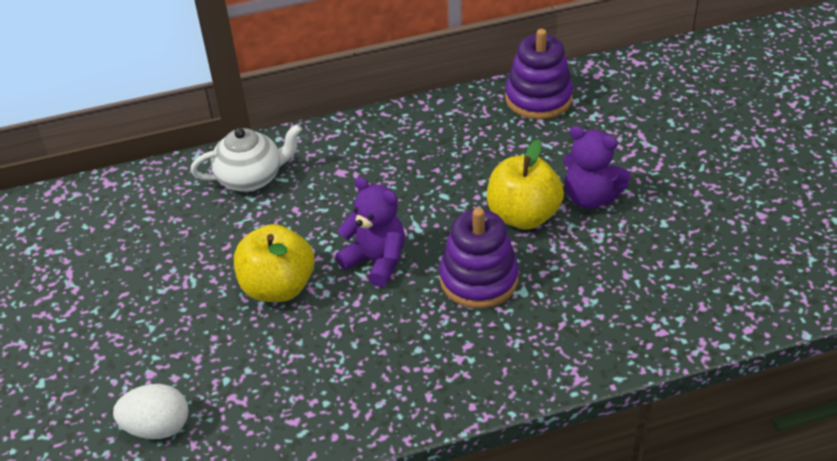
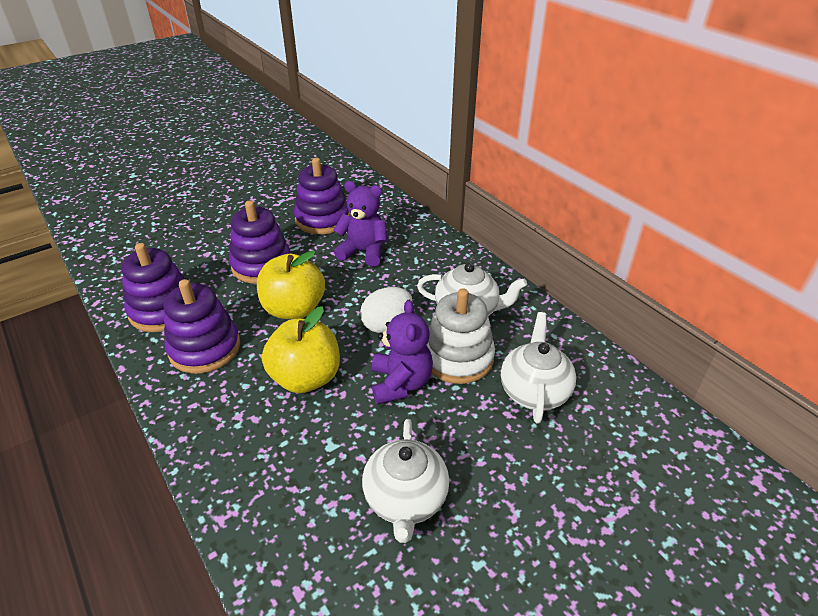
purple stacking toy: 2 -> 4
white stacking toy: 0 -> 1
white teapot: 1 -> 3

